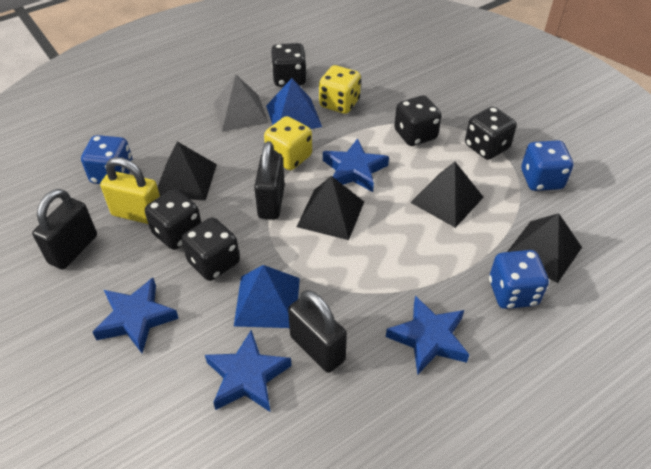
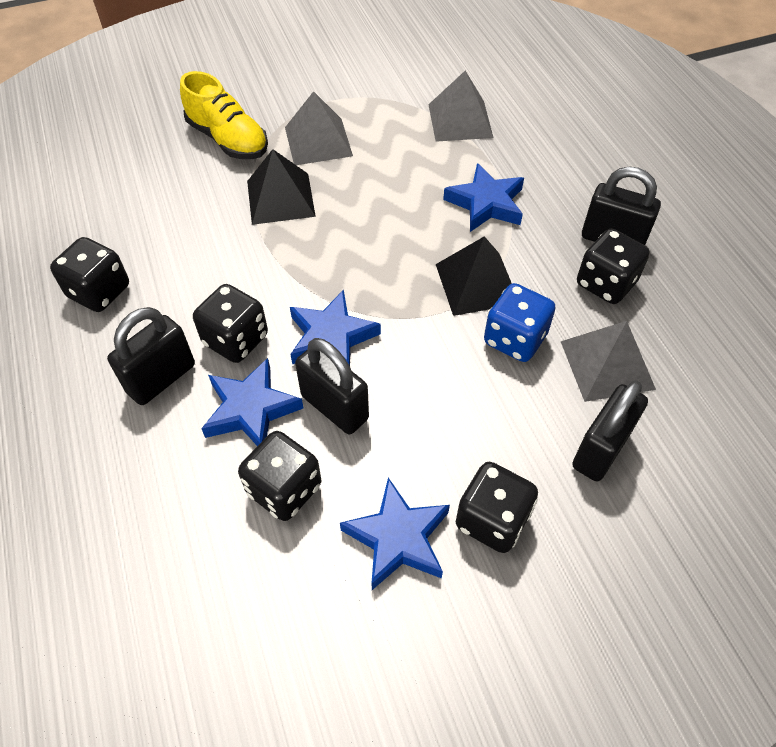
black padlock: 3 -> 4
black pyramid: 4 -> 2
blue dice: 3 -> 1
blue pyramid: 2 -> 0
grey pyramid: 1 -> 3
yellow dice: 2 -> 0
yellow padlock: 1 -> 0
yellow shoe: 0 -> 1

